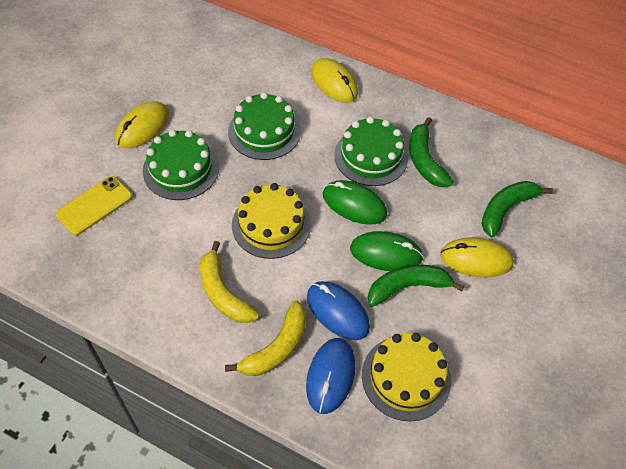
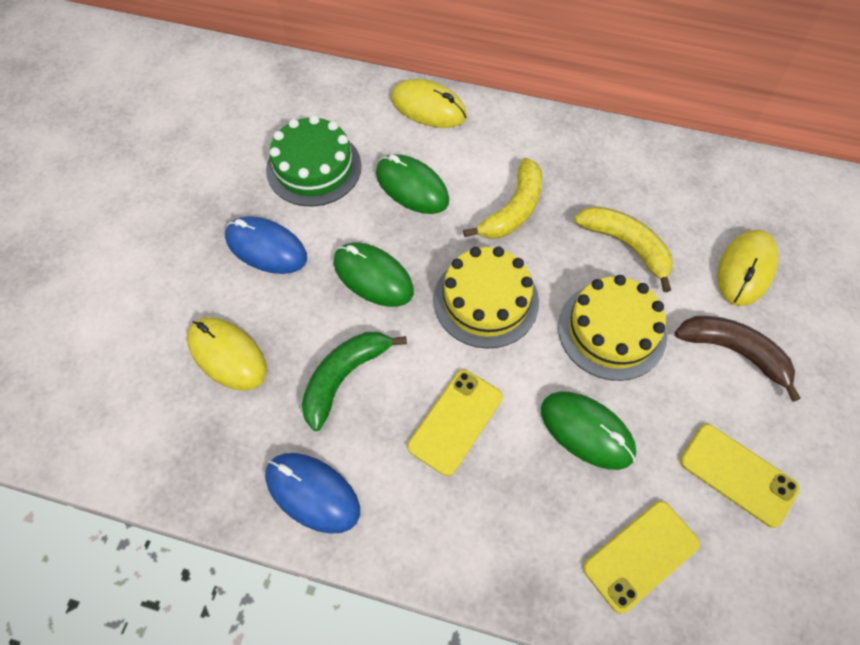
brown banana: 0 -> 1
green banana: 3 -> 1
green cake: 3 -> 1
green mouse: 2 -> 3
yellow phone: 1 -> 3

